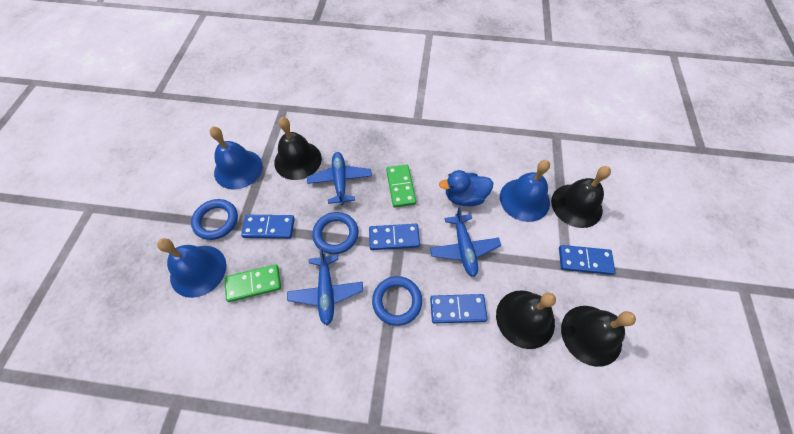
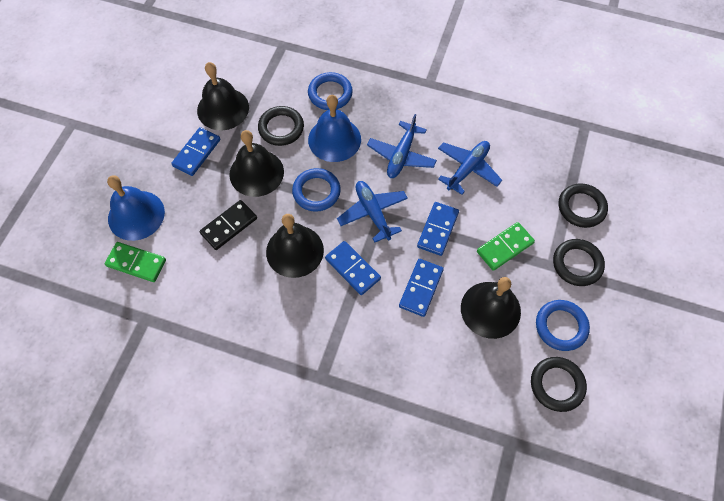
black domino: 0 -> 1
black ring: 0 -> 4
blue bell: 3 -> 2
blue duck: 1 -> 0

